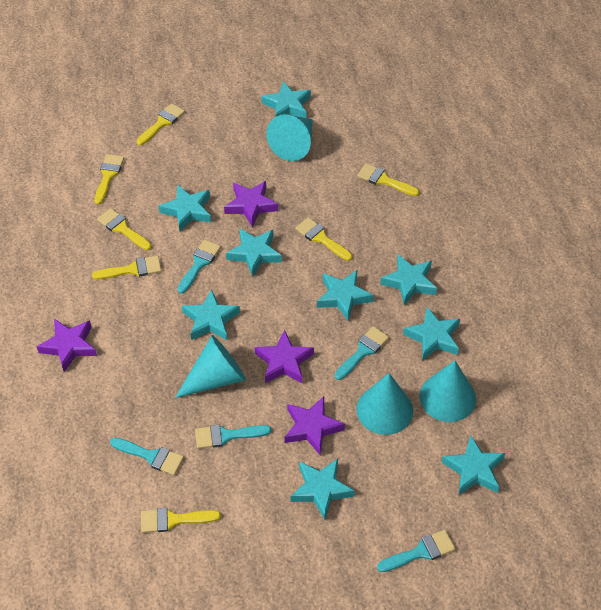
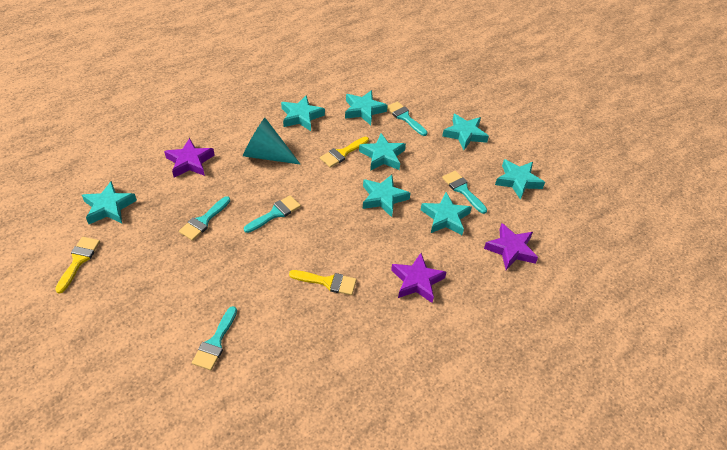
purple star: 4 -> 3
turquoise cone: 4 -> 1
turquoise star: 9 -> 8
yellow brush: 7 -> 3

